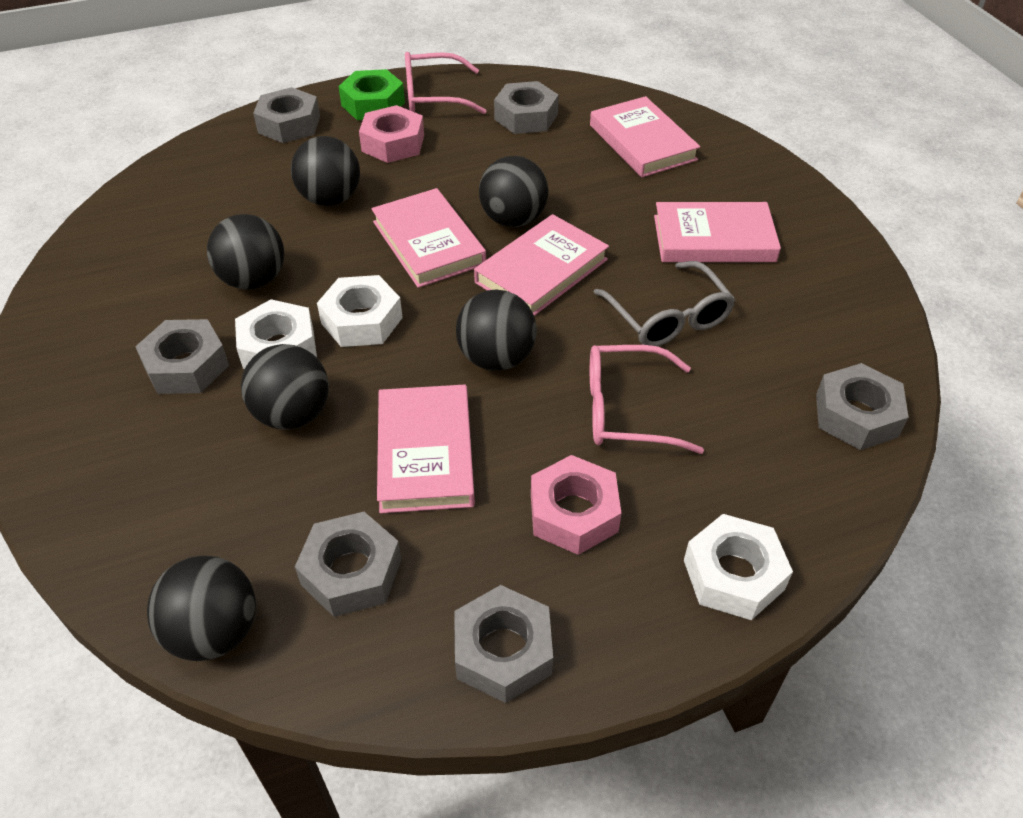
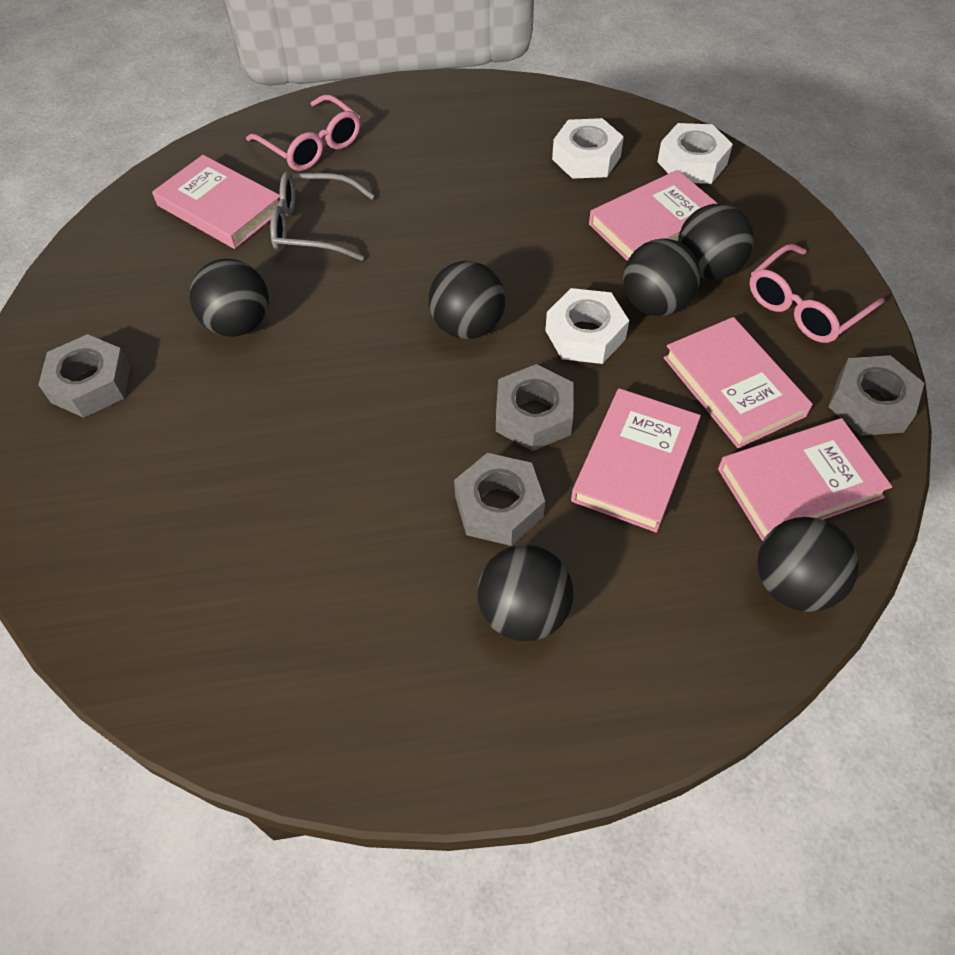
green nut: 1 -> 0
grey nut: 6 -> 4
pink nut: 2 -> 0

